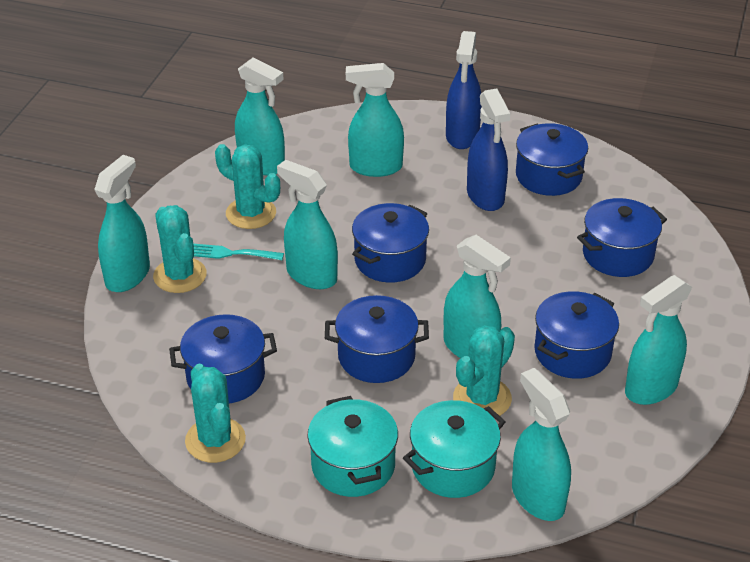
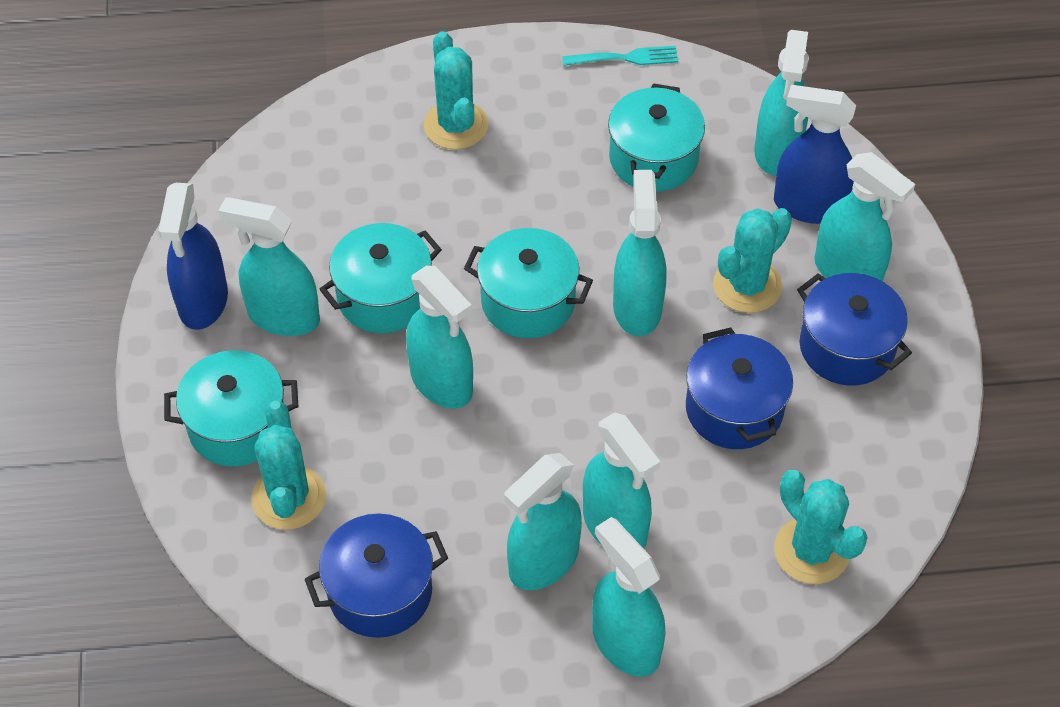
blue pot: 6 -> 3
turquoise pot: 2 -> 4
turquoise spray bottle: 7 -> 8

